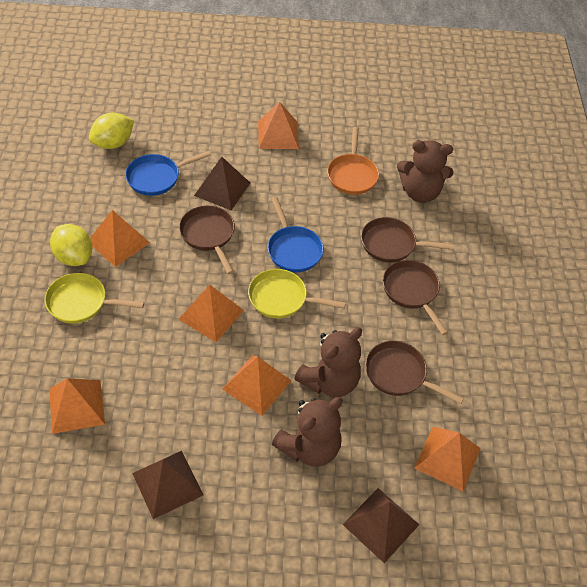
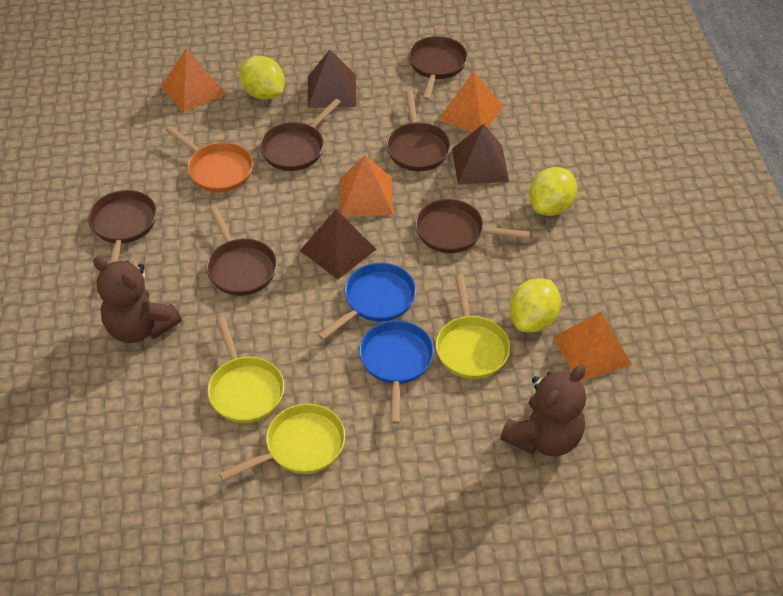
brown pan: 4 -> 6
brown teddy bear: 3 -> 2
orange pyramid: 6 -> 4
yellow lemon: 2 -> 3
yellow pan: 2 -> 3

